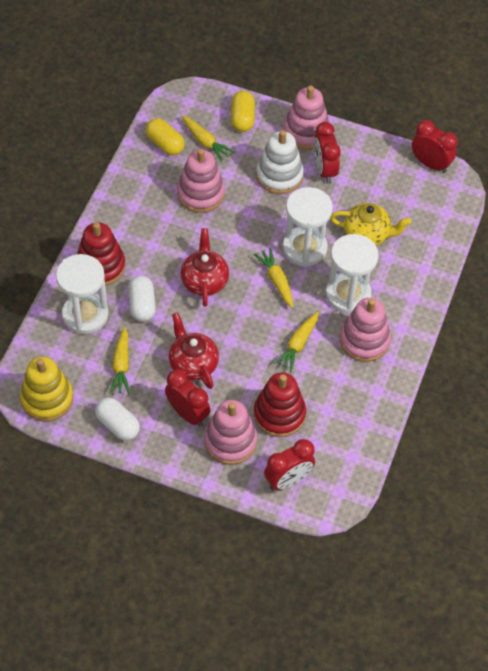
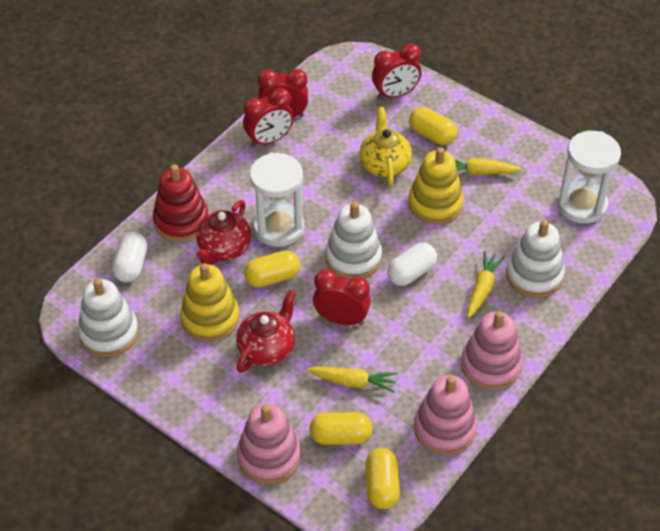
pink stacking toy: 4 -> 3
red stacking toy: 2 -> 1
white hourglass: 3 -> 2
white stacking toy: 1 -> 3
yellow capsule: 2 -> 4
yellow carrot: 4 -> 3
yellow stacking toy: 1 -> 2

